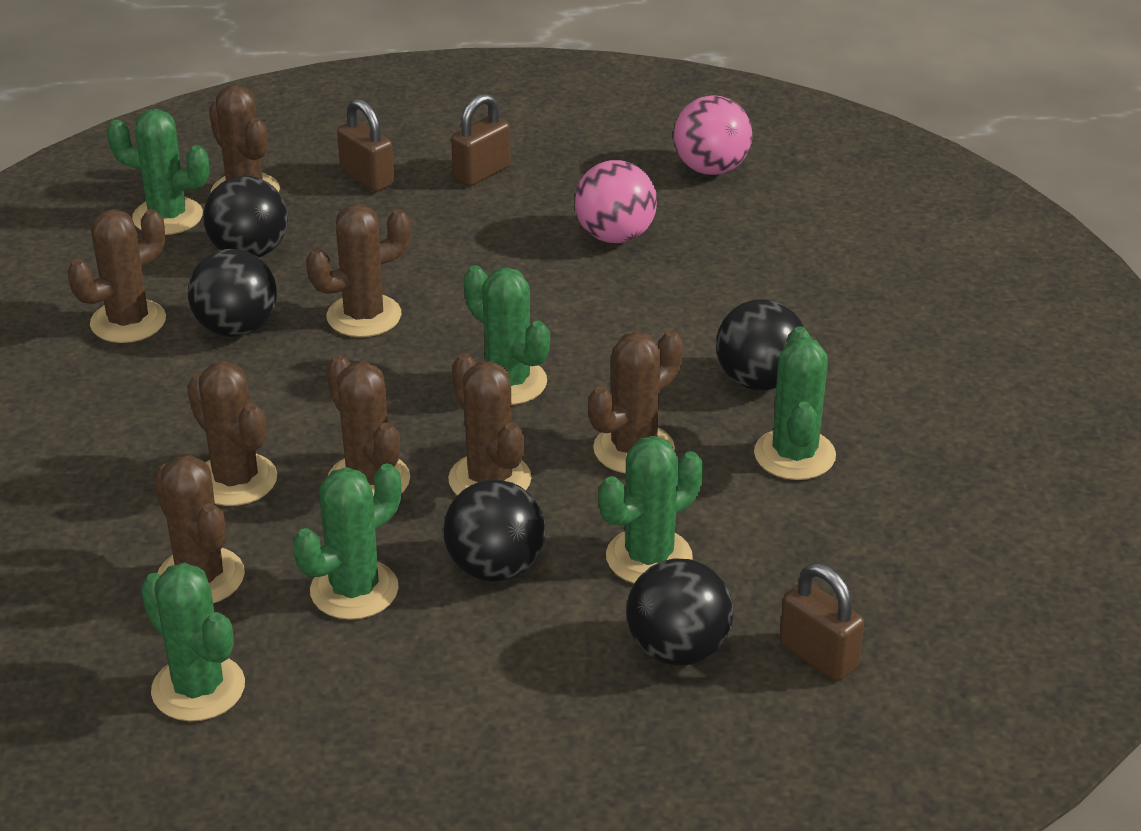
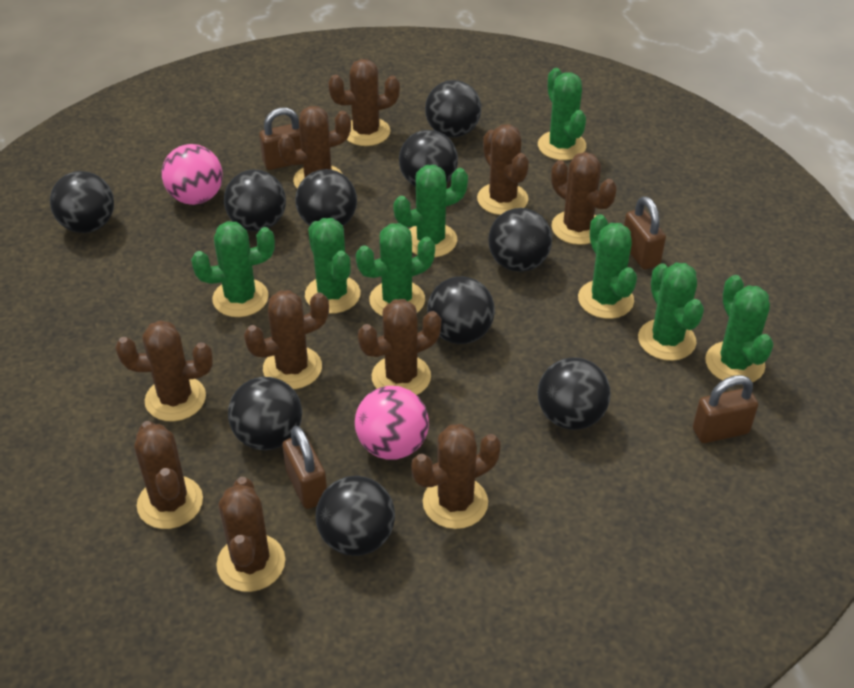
black ball: 5 -> 10
brown cactus: 8 -> 10
brown padlock: 3 -> 4
green cactus: 6 -> 8

